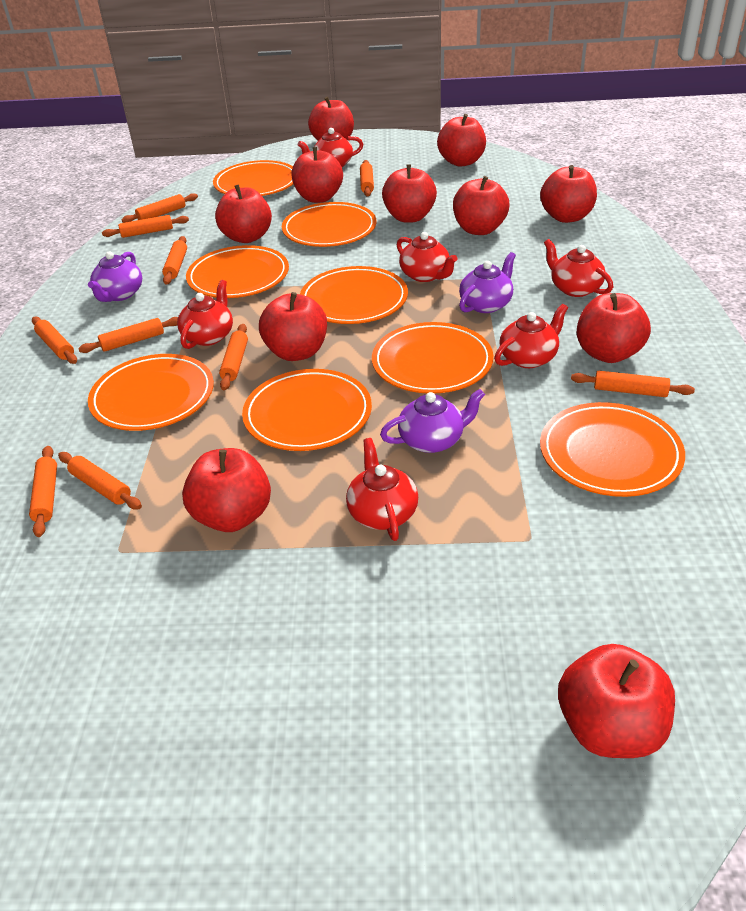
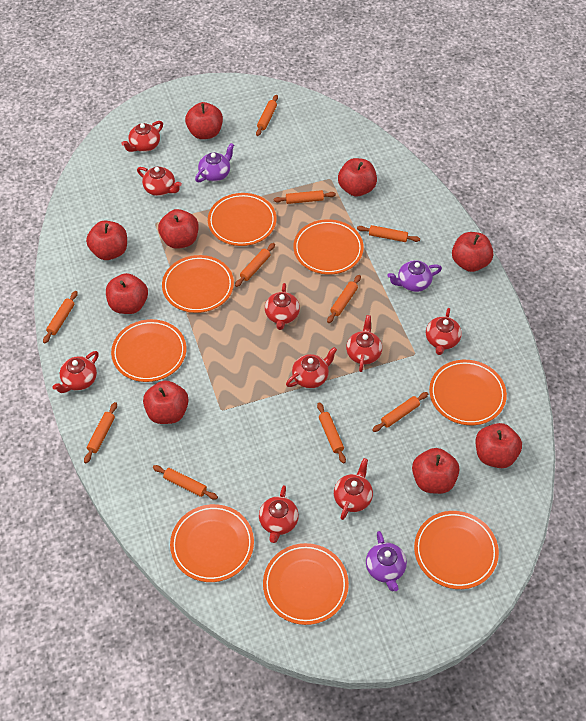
red apple: 11 -> 9
red teapot: 6 -> 9

